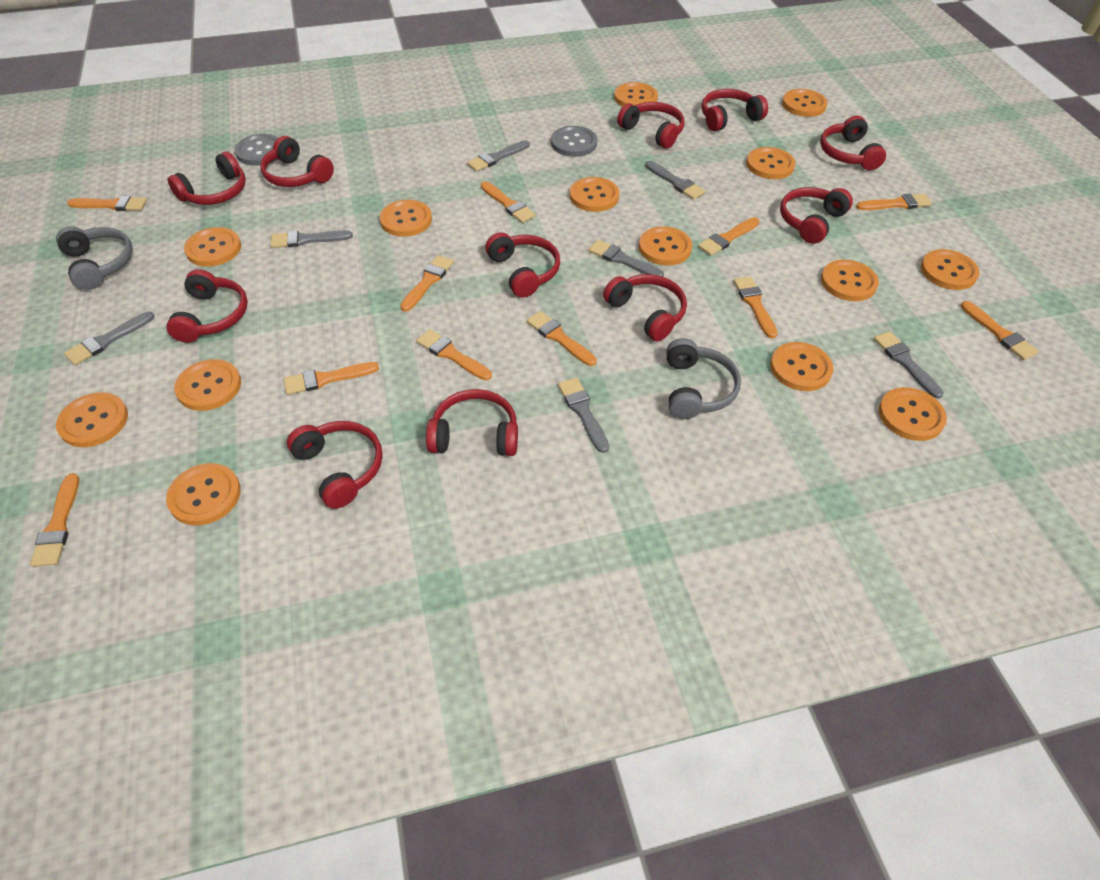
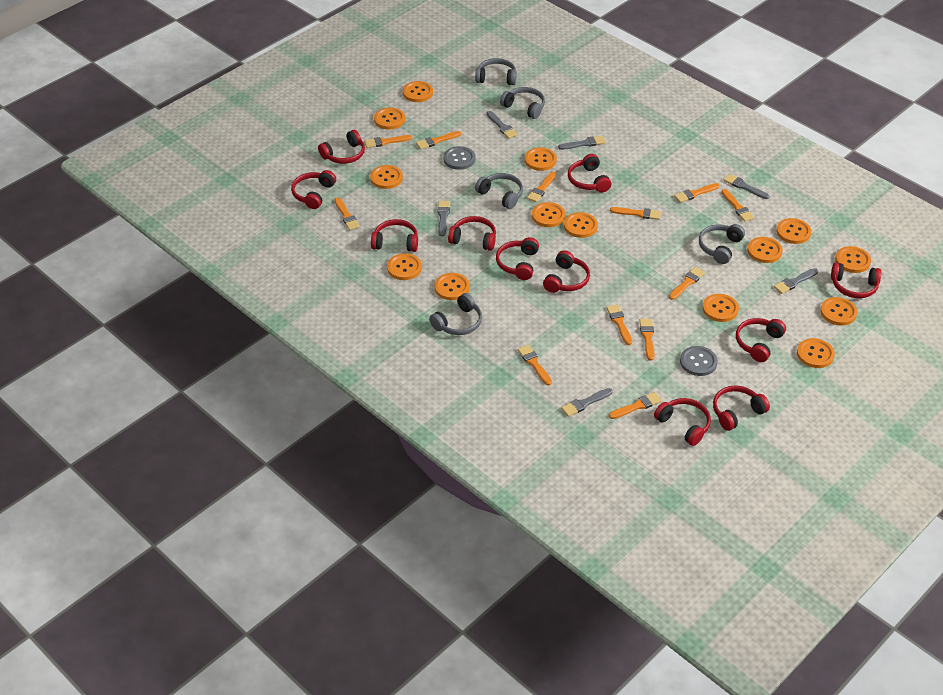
grey brush: 7 -> 6
grey headphones: 2 -> 5
orange brush: 11 -> 12

